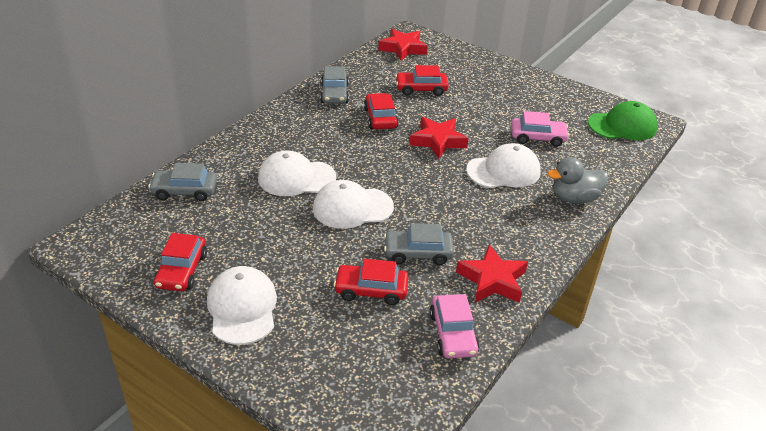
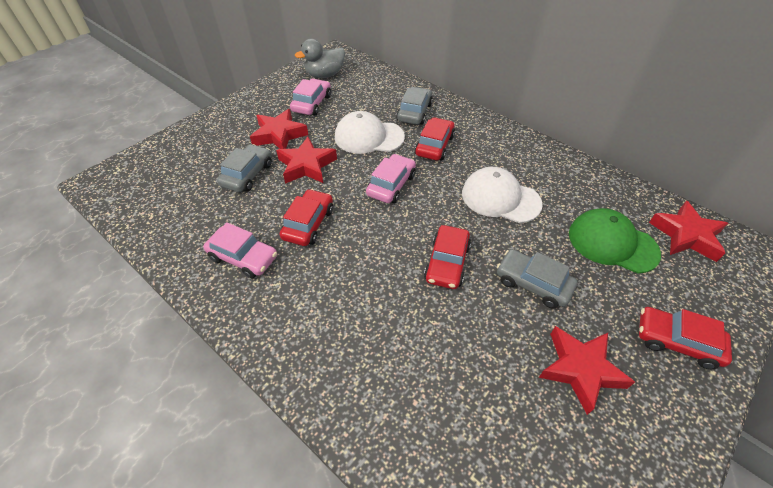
pink car: 2 -> 3
red star: 3 -> 4
white cap: 4 -> 2

